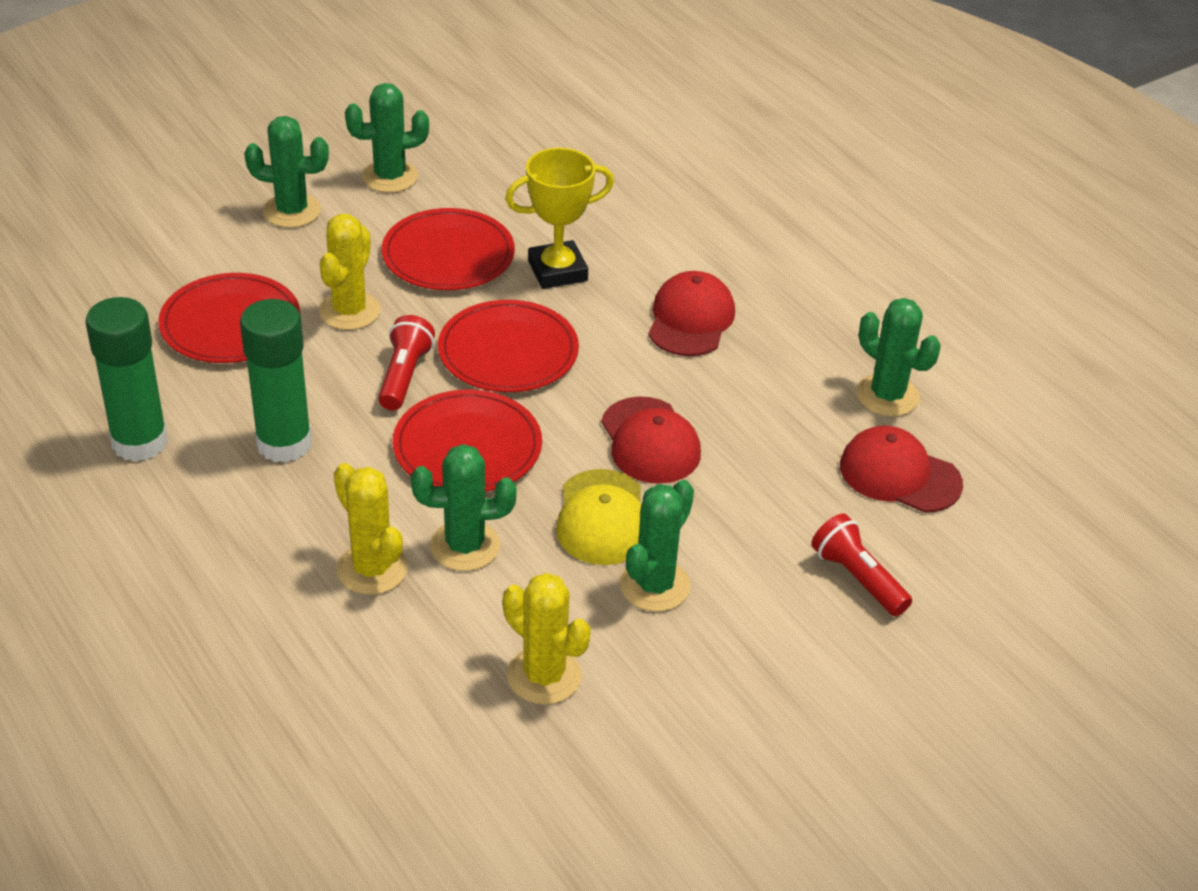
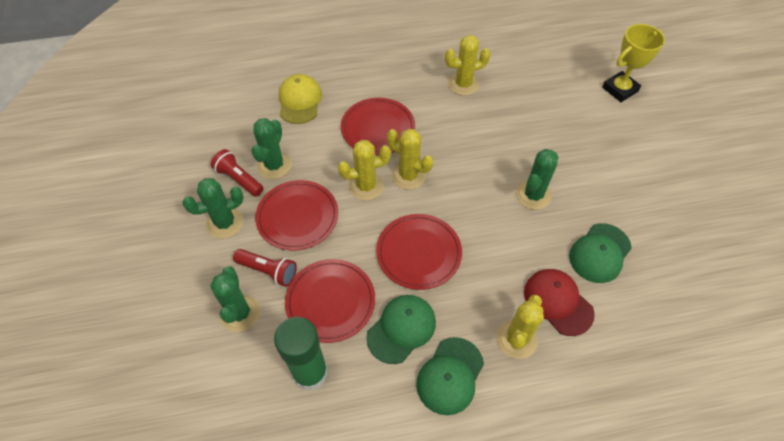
green cactus: 5 -> 4
green cap: 0 -> 3
green glue stick: 2 -> 1
red cap: 3 -> 1
yellow cactus: 3 -> 4

